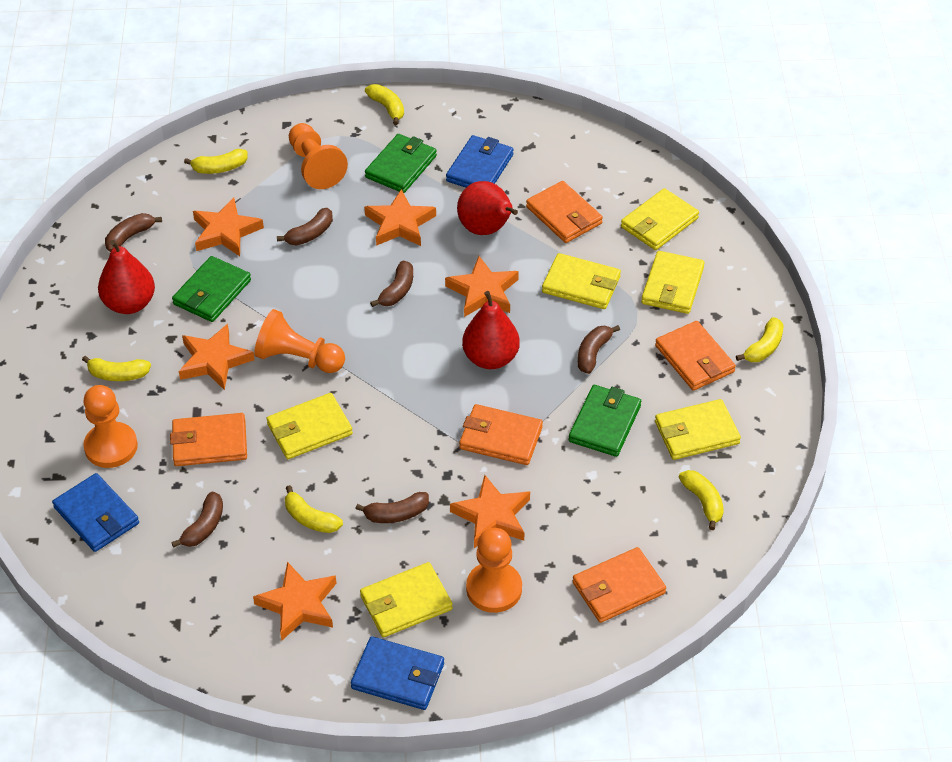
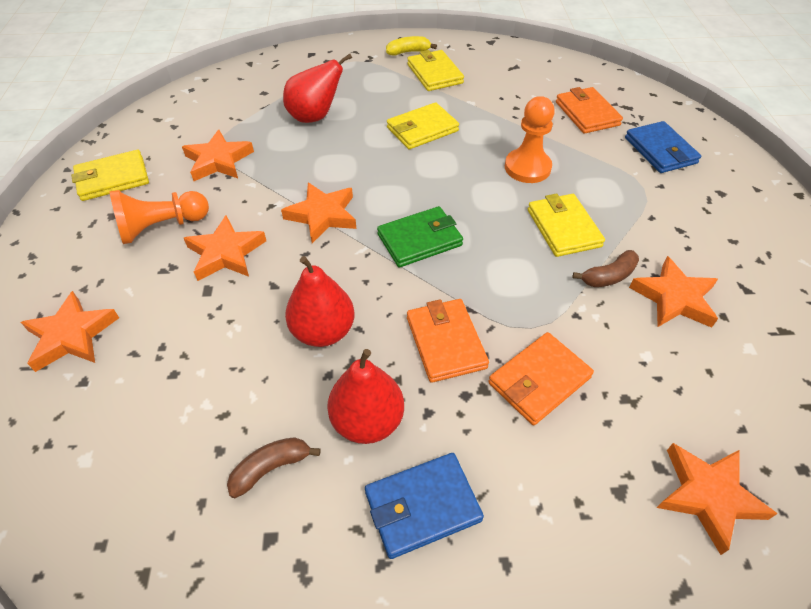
blue wallet: 3 -> 2
brown banana: 6 -> 2
green wallet: 3 -> 1
orange pawn: 4 -> 2
orange wallet: 5 -> 3
yellow banana: 6 -> 1
yellow wallet: 6 -> 4

